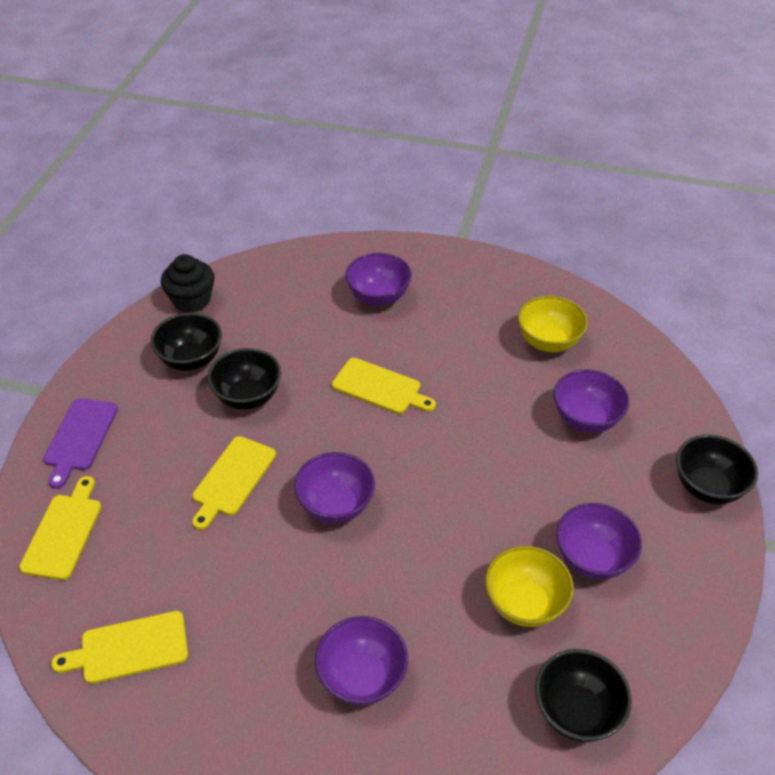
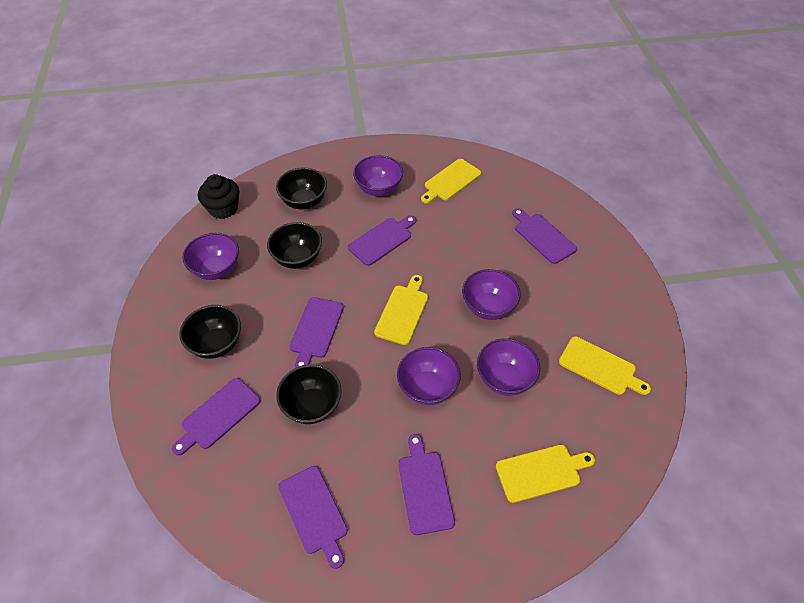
purple cutting board: 1 -> 6
yellow bowl: 2 -> 0

